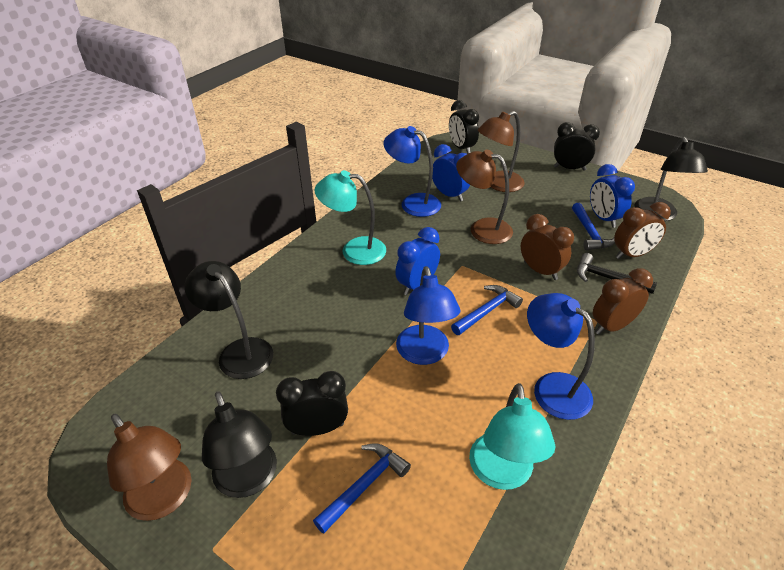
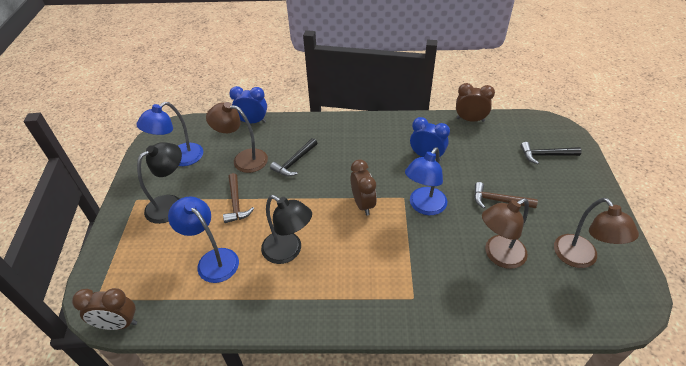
black clock: 3 -> 0
black hammer: 1 -> 2
black lamp: 3 -> 2
blue clock: 3 -> 2
blue hammer: 3 -> 0
brown hammer: 0 -> 2
turquoise lamp: 2 -> 0

